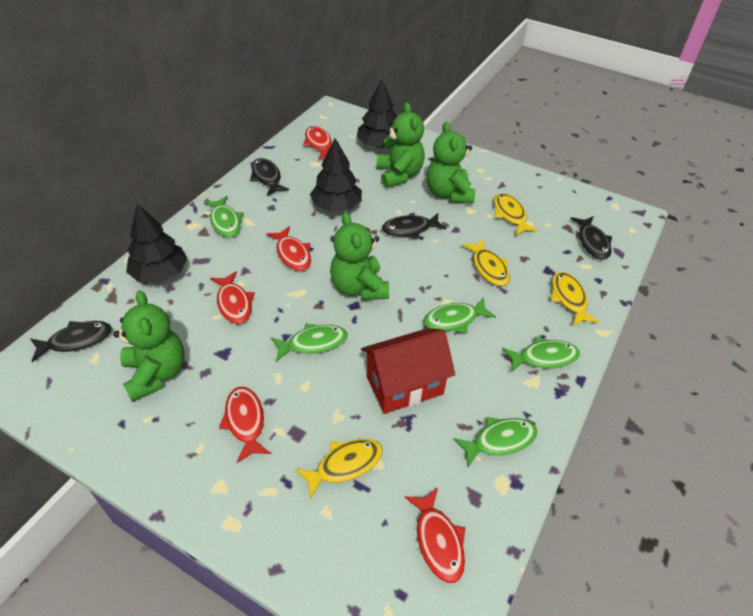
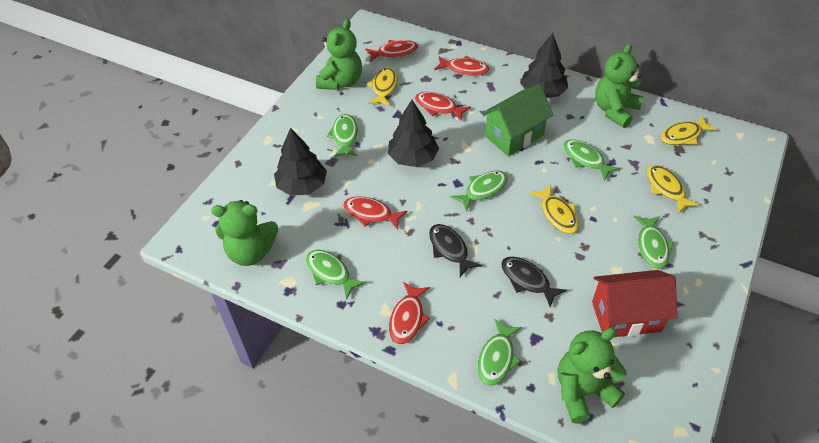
black fish: 4 -> 2
green fish: 5 -> 6
green house: 0 -> 1

